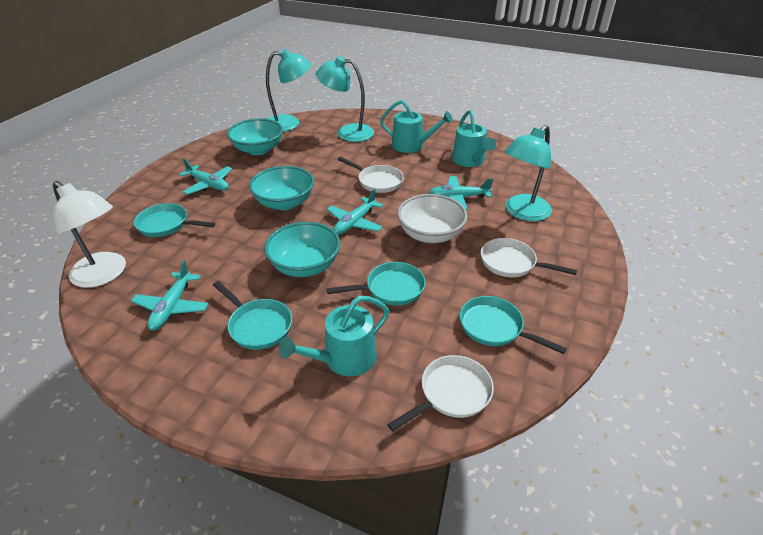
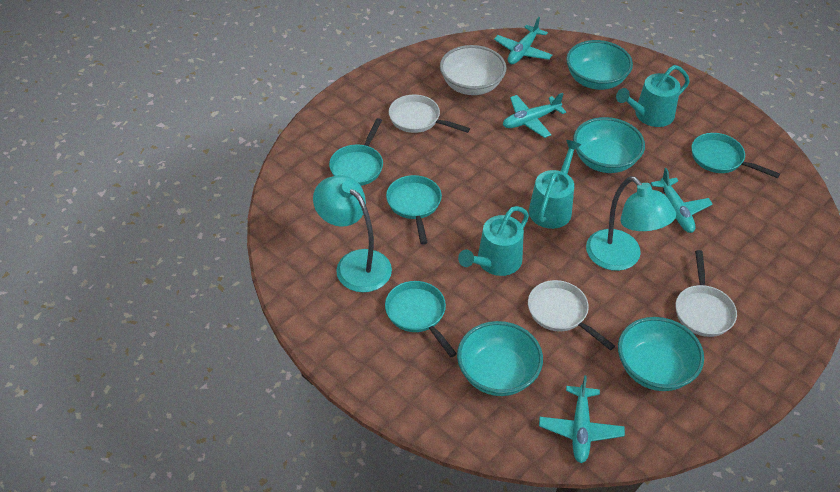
turquoise bowl: 3 -> 4
turquoise lamp: 3 -> 2
white lamp: 1 -> 0

